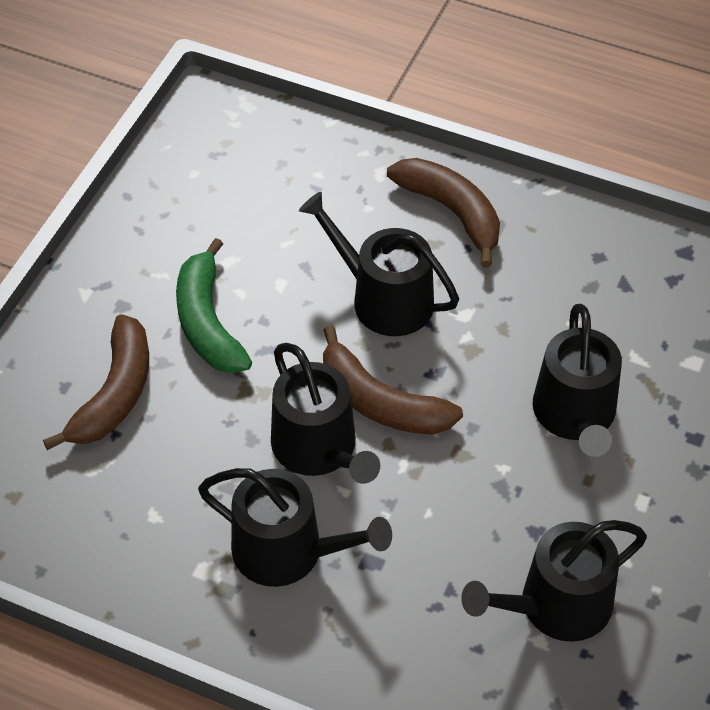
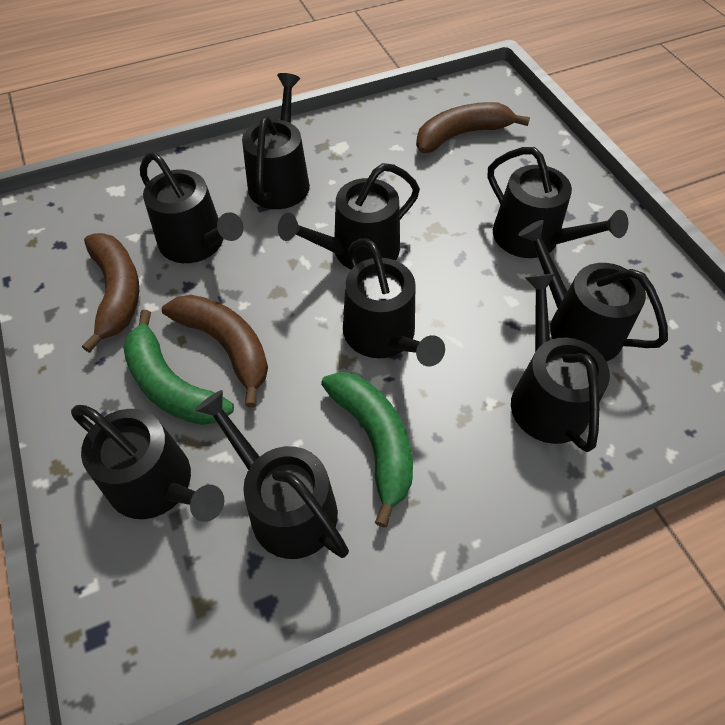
black watering can: 5 -> 9
green banana: 1 -> 2

